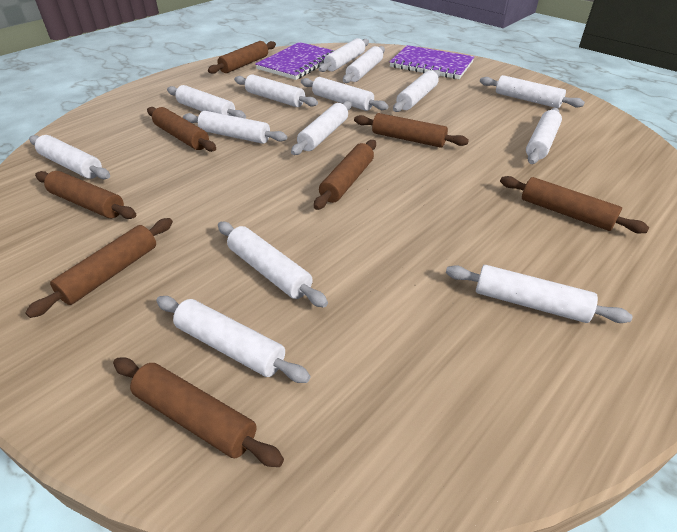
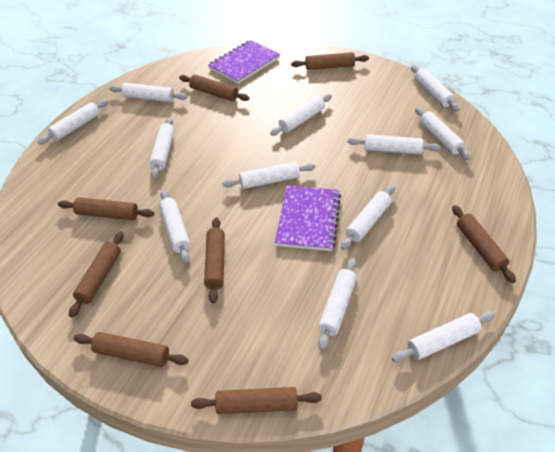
white rolling pin: 14 -> 12

